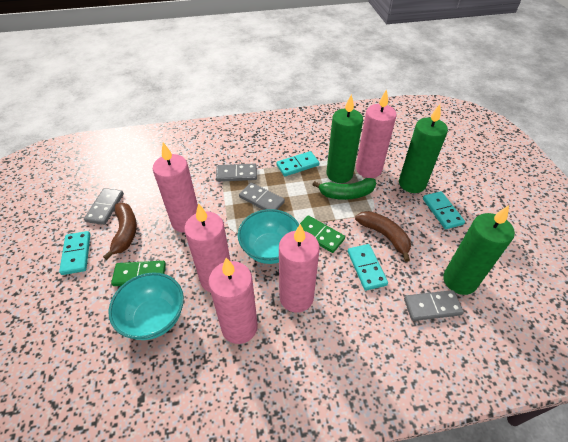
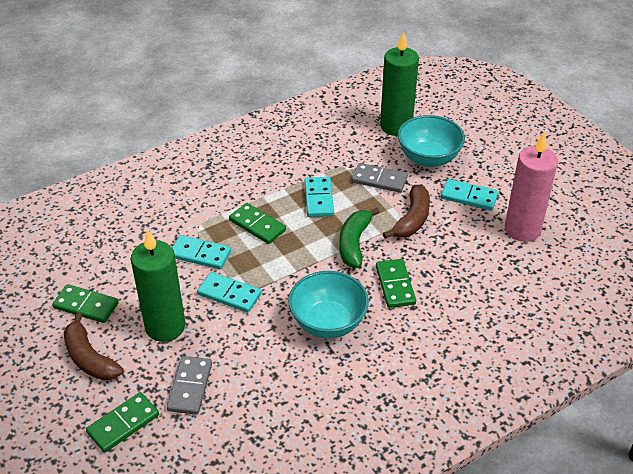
green candle: 3 -> 2
green domino: 2 -> 4
grey domino: 4 -> 2
pink candle: 5 -> 1

